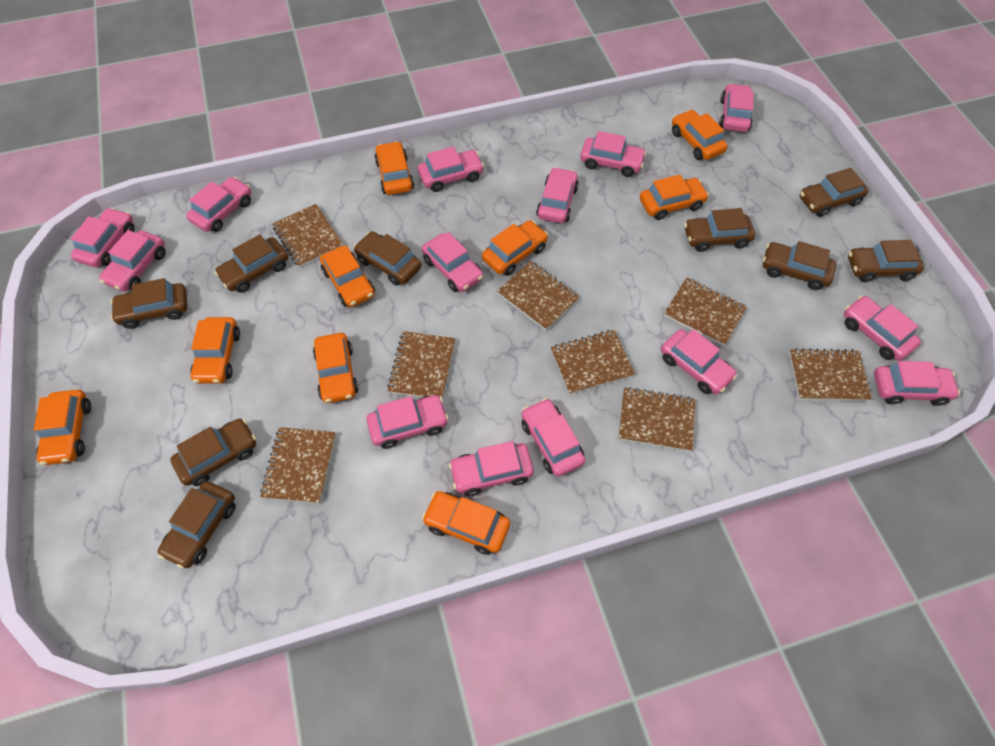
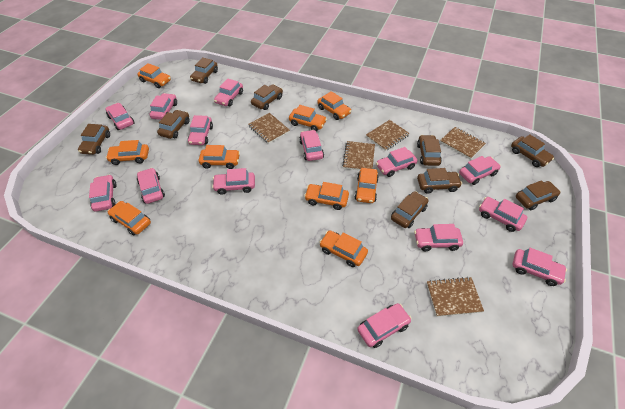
brown notebook: 8 -> 5

